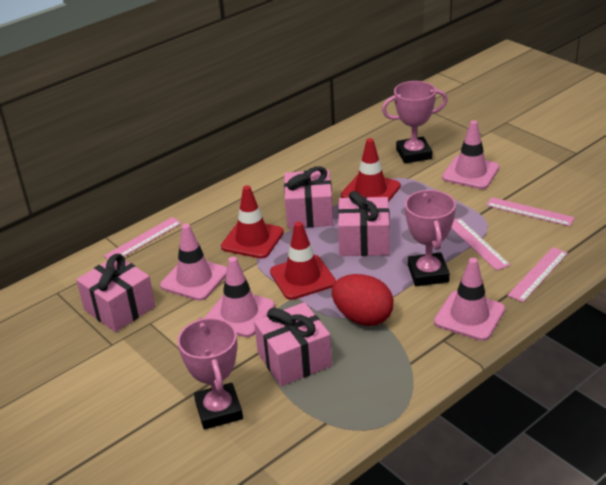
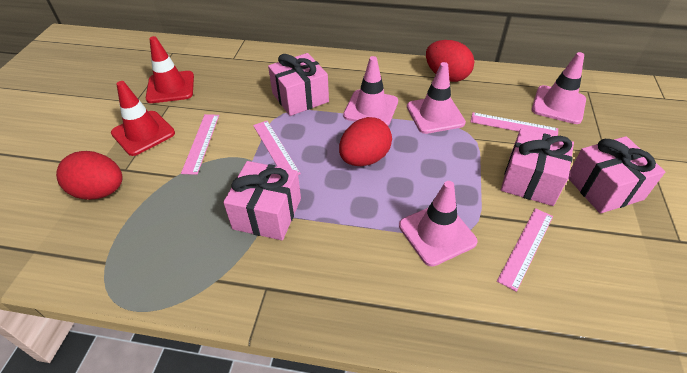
pink trophy: 3 -> 0
red egg: 1 -> 3
red traffic cone: 3 -> 2

